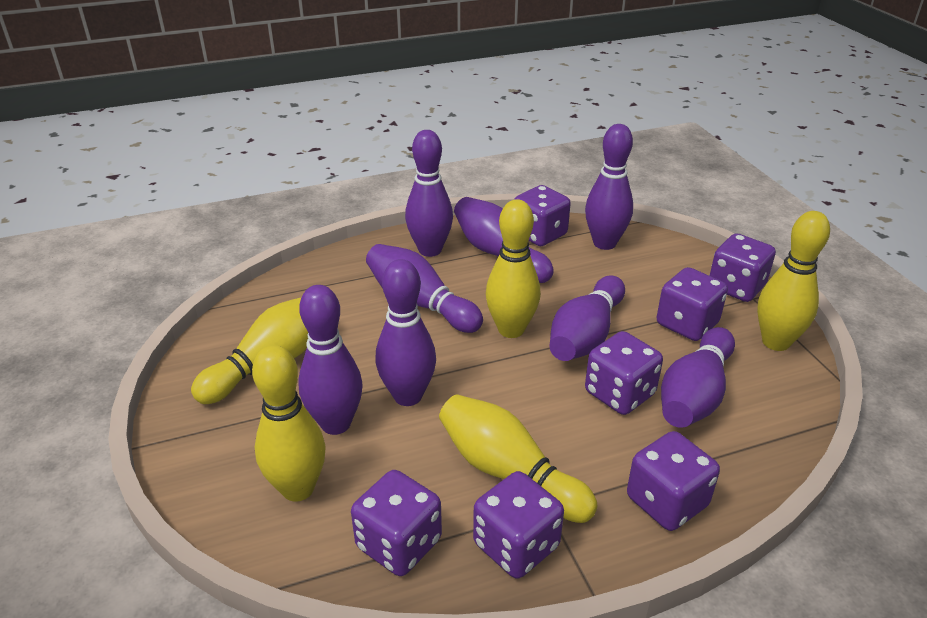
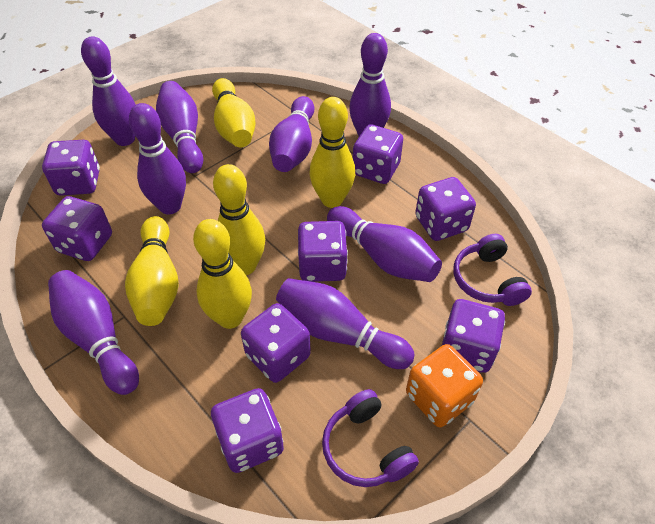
orange dice: 0 -> 1
purple dice: 7 -> 8
purple headphones: 0 -> 2

